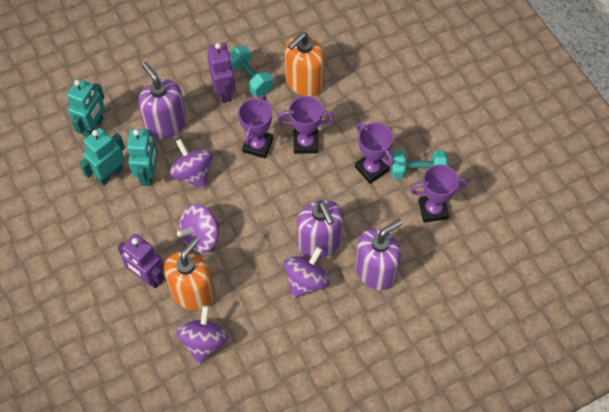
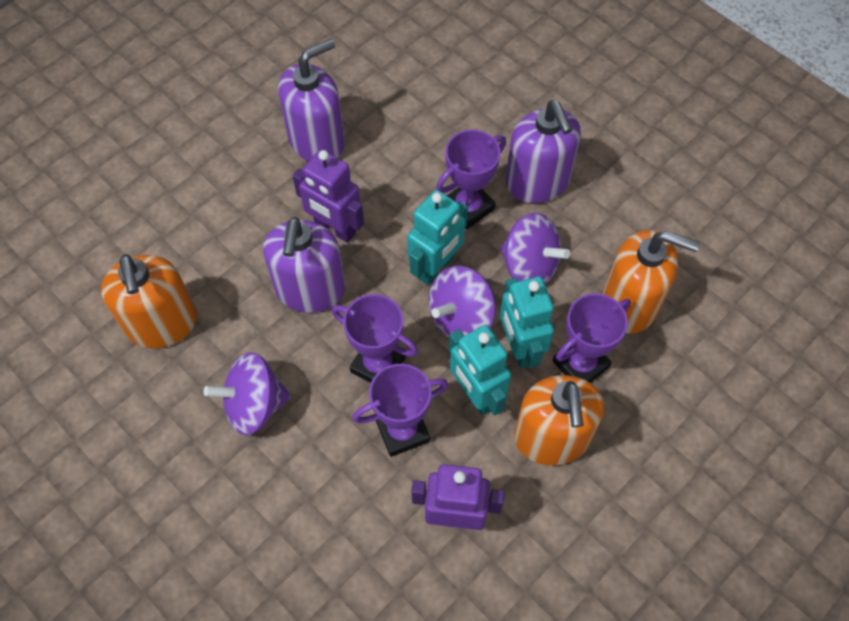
orange soap dispenser: 2 -> 3
purple spinning top: 4 -> 3
turquoise dumbbell: 2 -> 0

